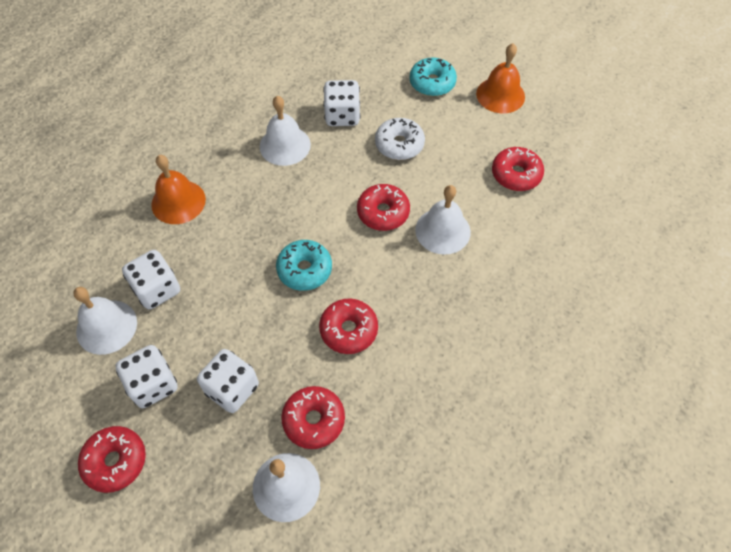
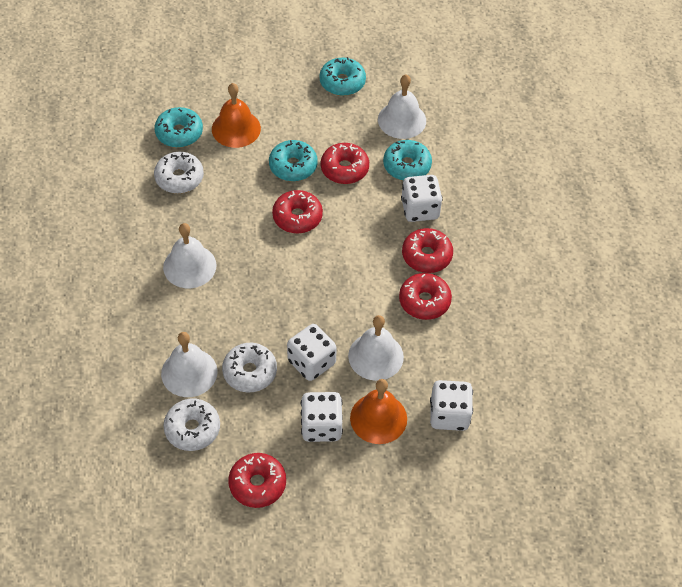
turquoise donut: 2 -> 4
white donut: 1 -> 3

